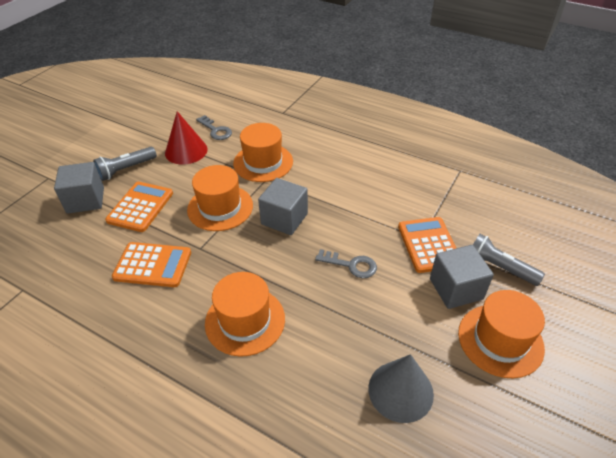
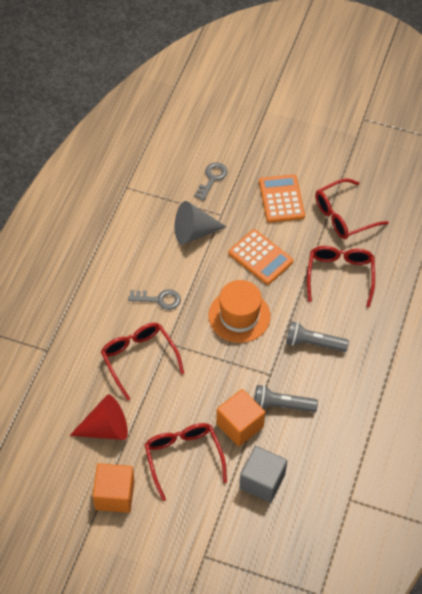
grey cube: 3 -> 1
orange calculator: 3 -> 2
orange cube: 0 -> 2
orange hat: 4 -> 1
red glasses: 0 -> 4

